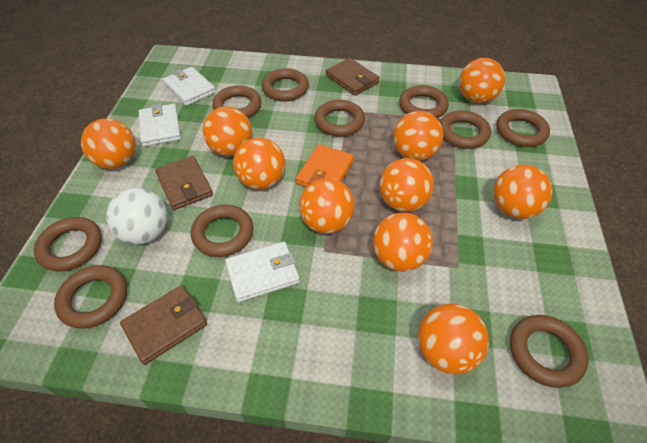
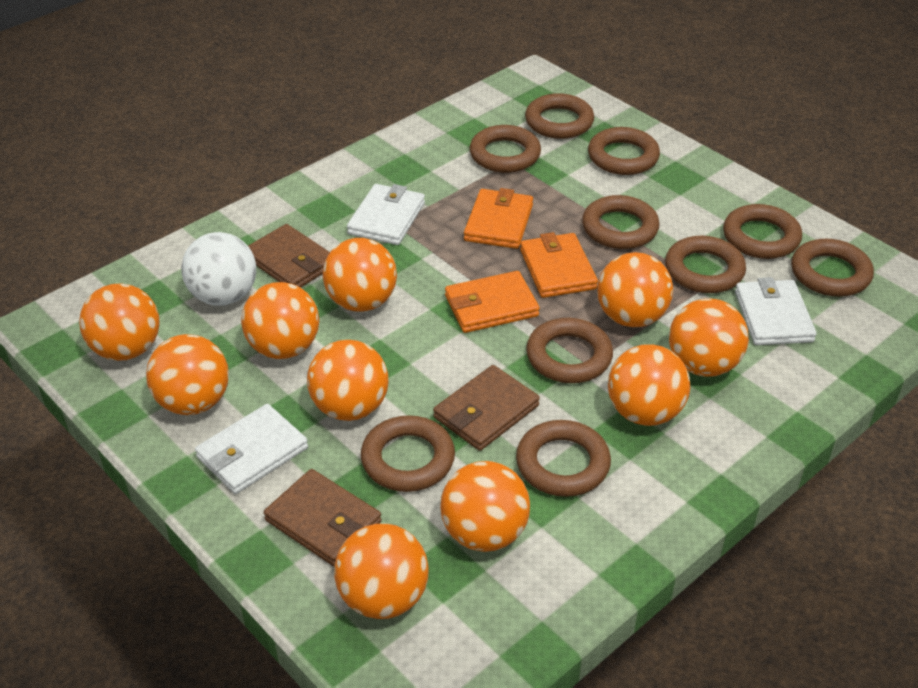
orange wallet: 1 -> 3

